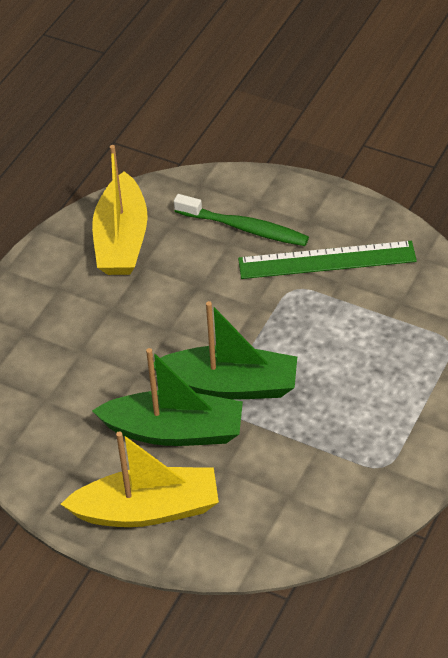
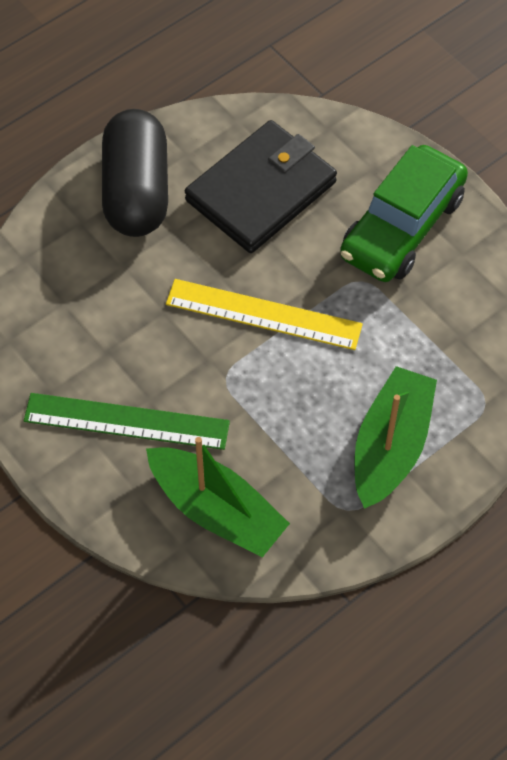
black capsule: 0 -> 1
black wallet: 0 -> 1
green car: 0 -> 1
green toothbrush: 1 -> 0
yellow boat: 2 -> 0
yellow ruler: 0 -> 1

